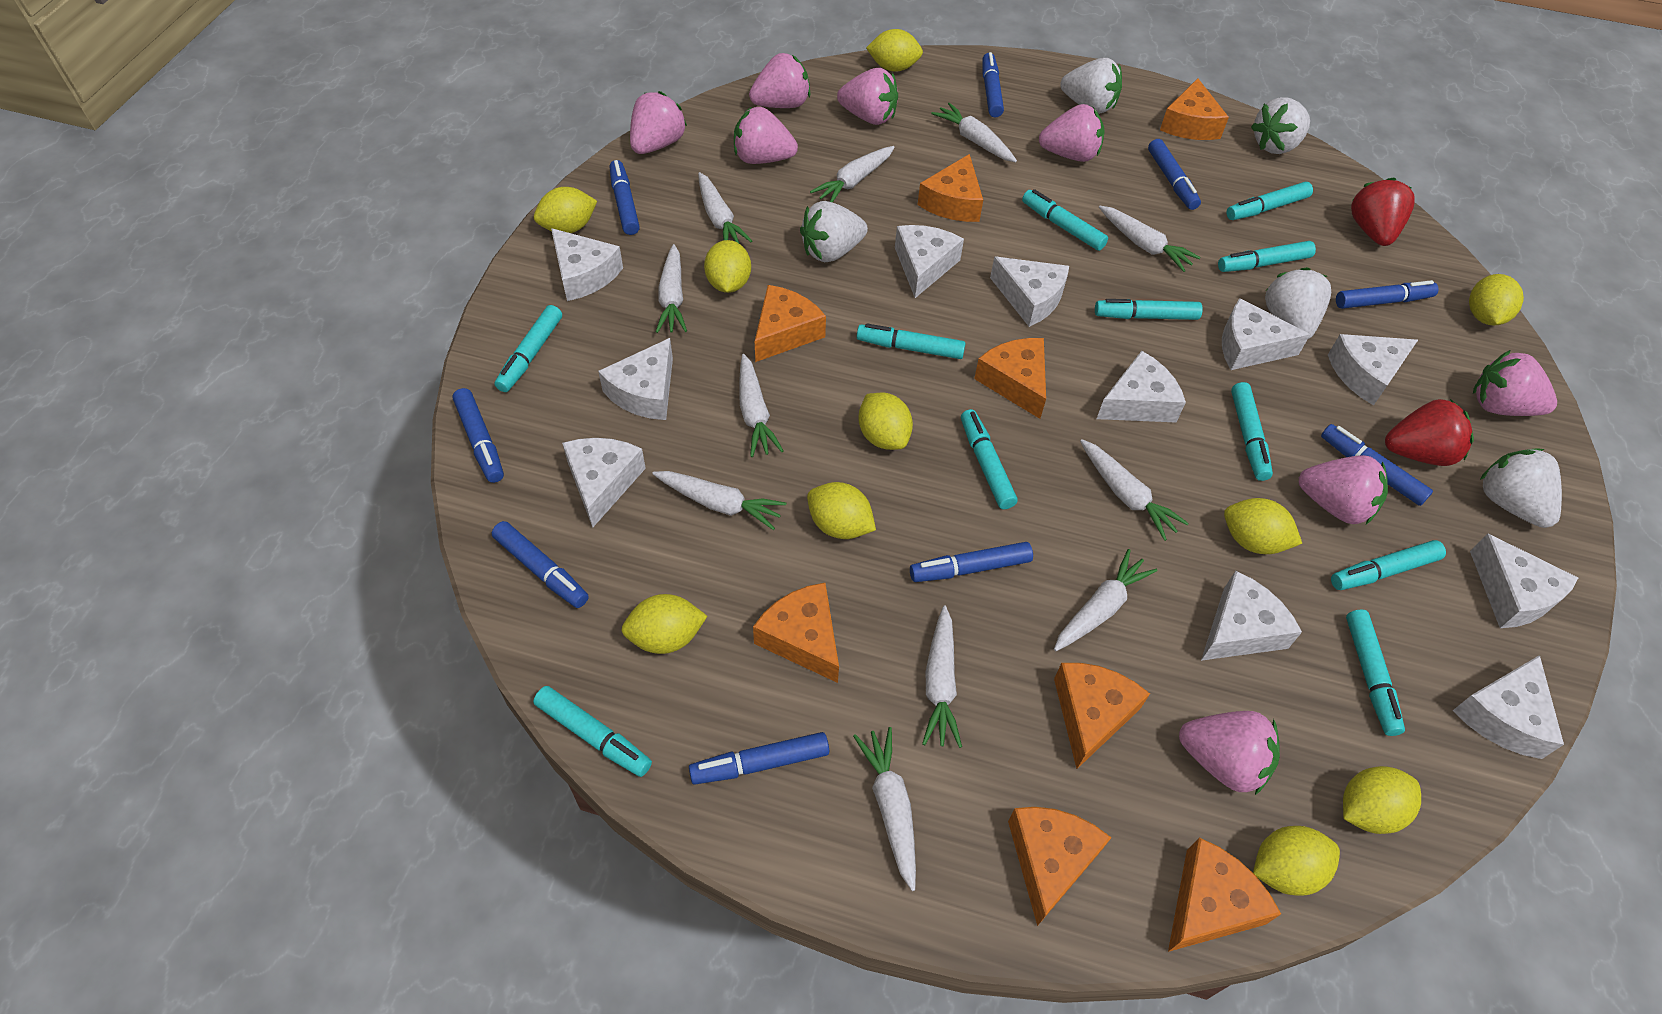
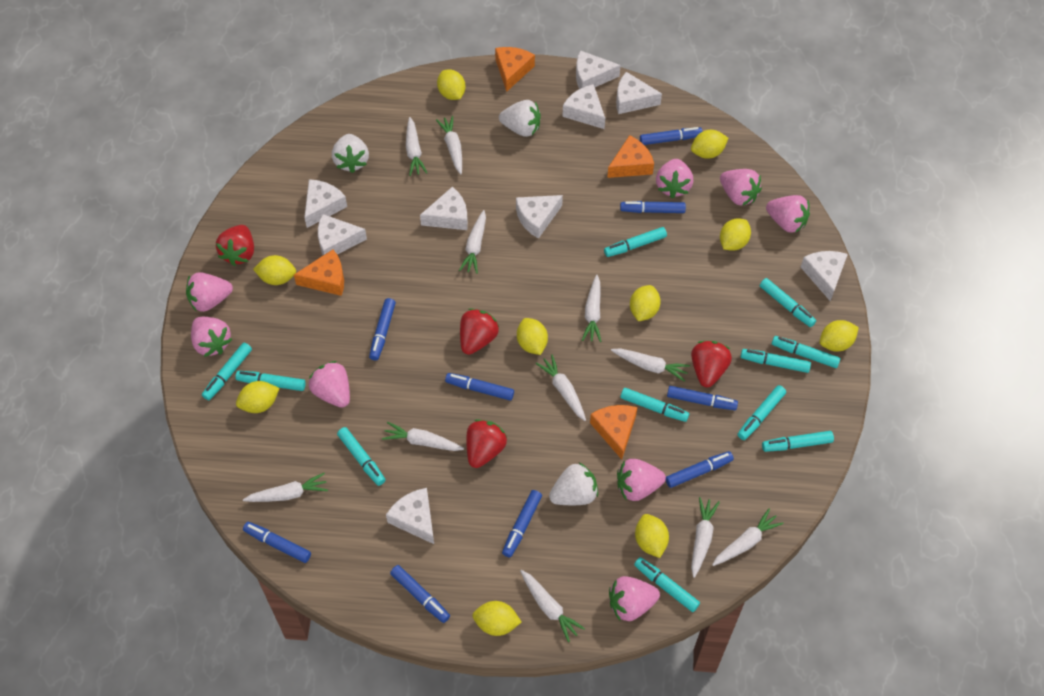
orange cheese: 8 -> 4
red strawberry: 2 -> 4
white cheese: 11 -> 9
white strawberry: 5 -> 3

